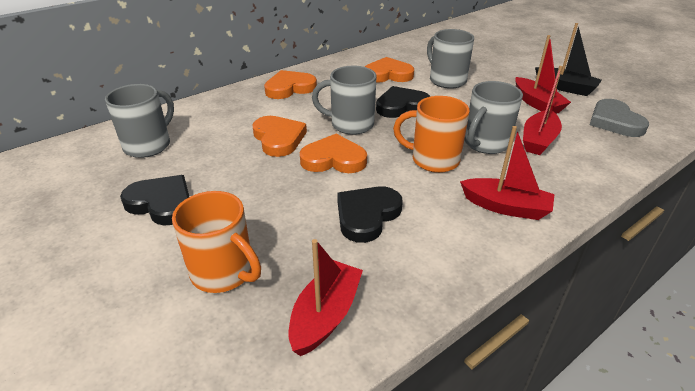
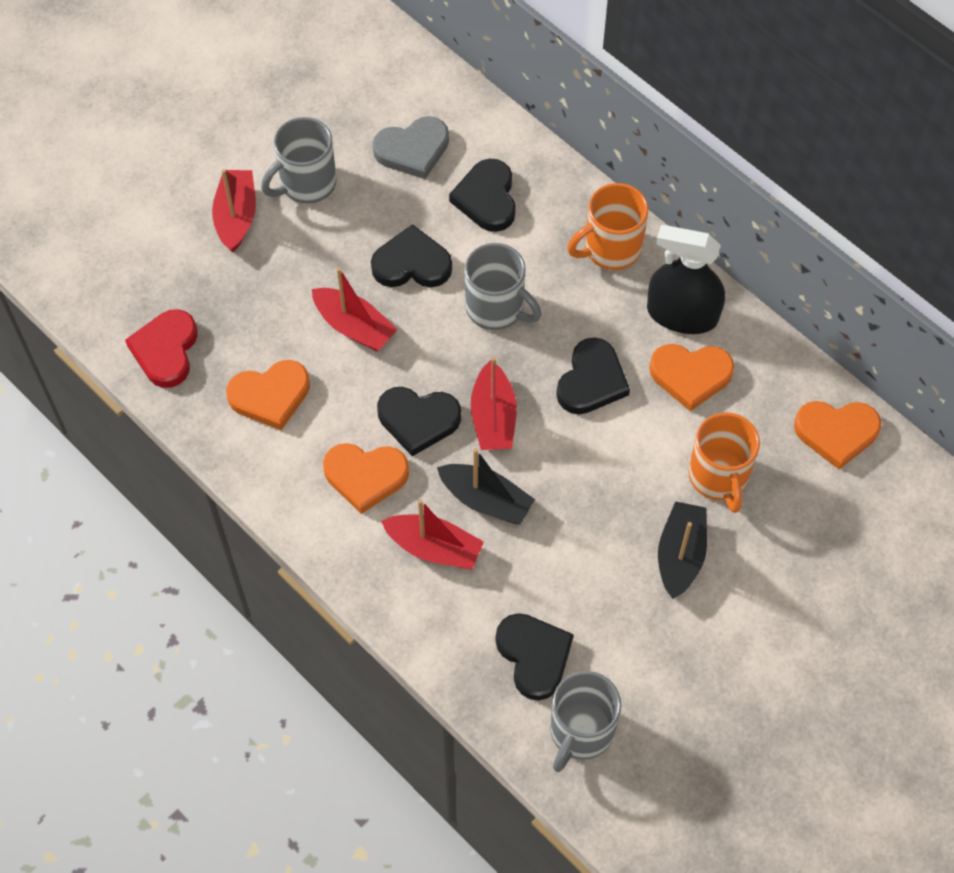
black boat: 1 -> 2
black heart: 3 -> 5
black spray bottle: 0 -> 1
grey mug: 4 -> 3
red heart: 0 -> 1

